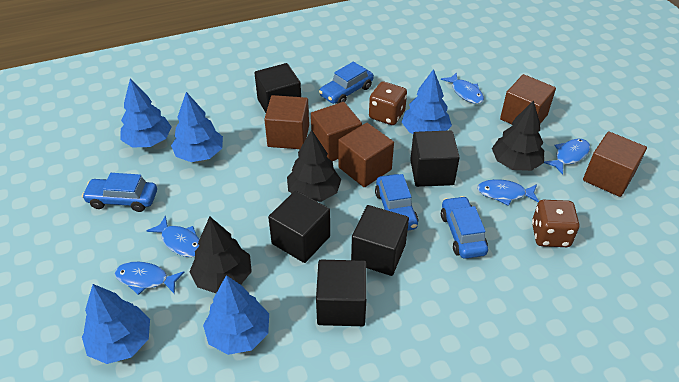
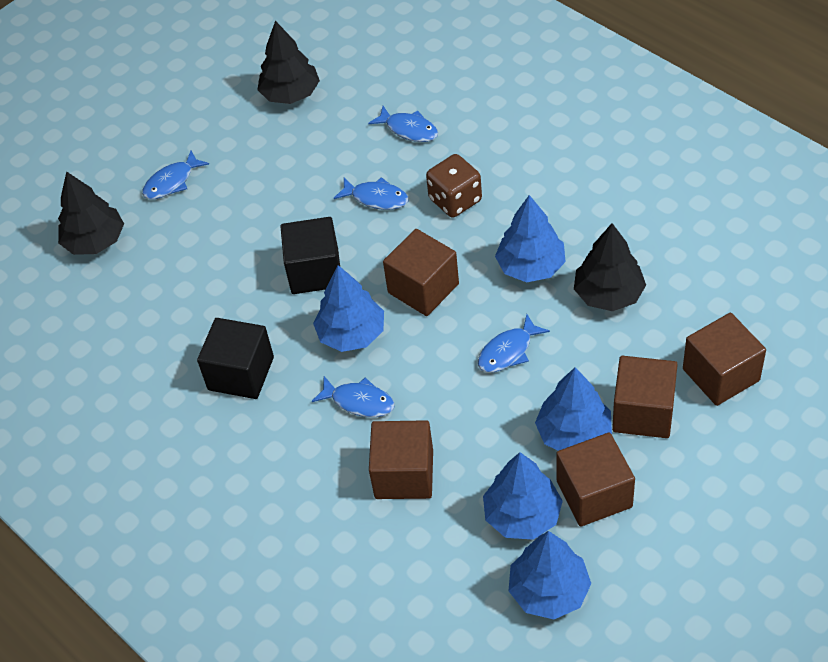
black cube: 5 -> 2
blue car: 4 -> 0
brown dice: 2 -> 1

